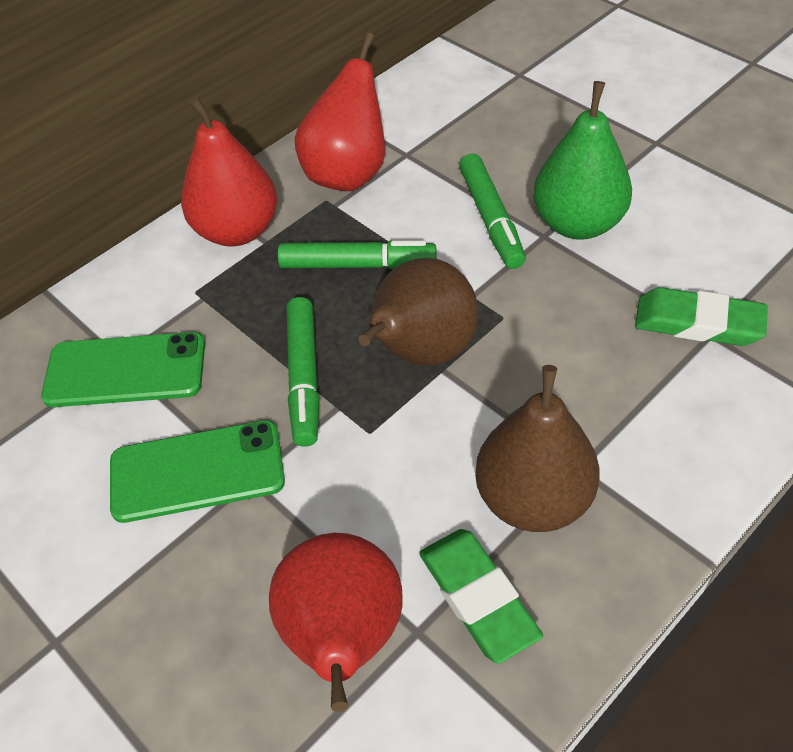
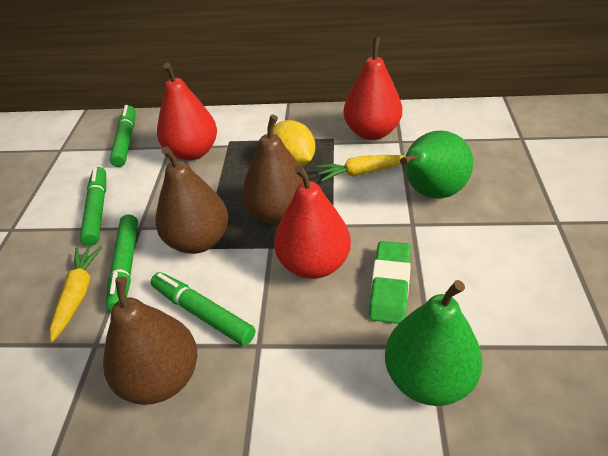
brown pear: 2 -> 3
green eraser: 2 -> 1
green marker: 3 -> 4
green pear: 1 -> 2
green phone: 2 -> 0
yellow carrot: 0 -> 2
yellow lemon: 0 -> 1

